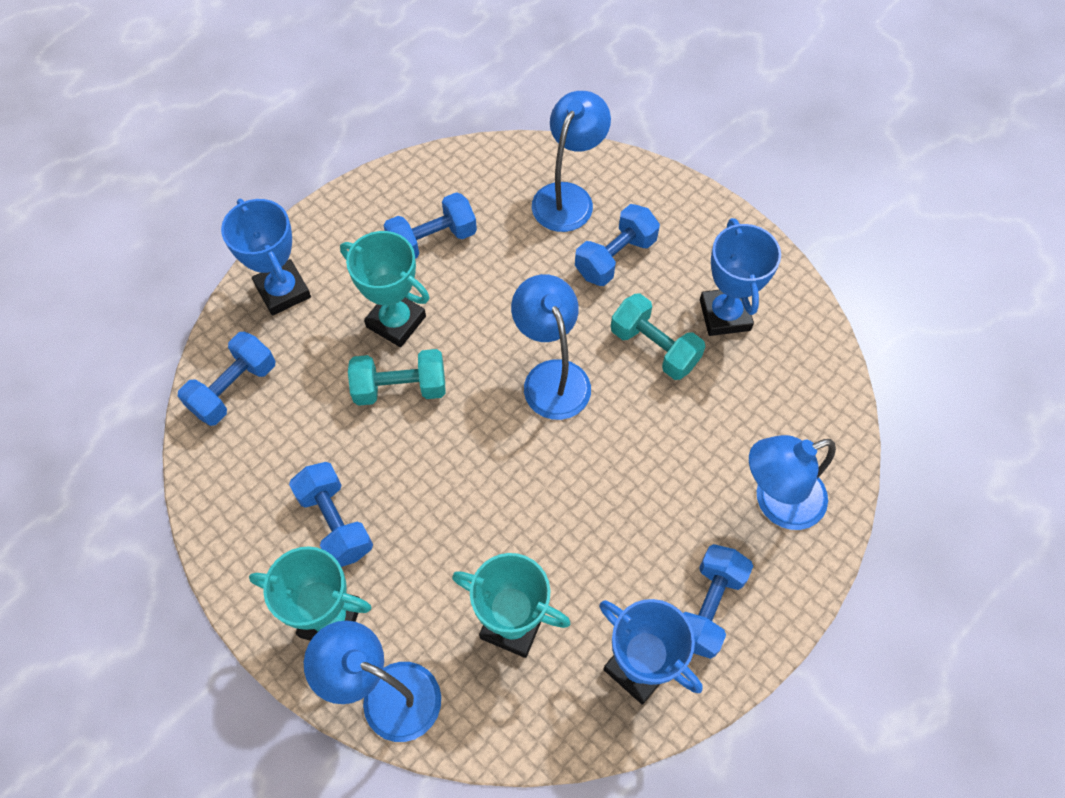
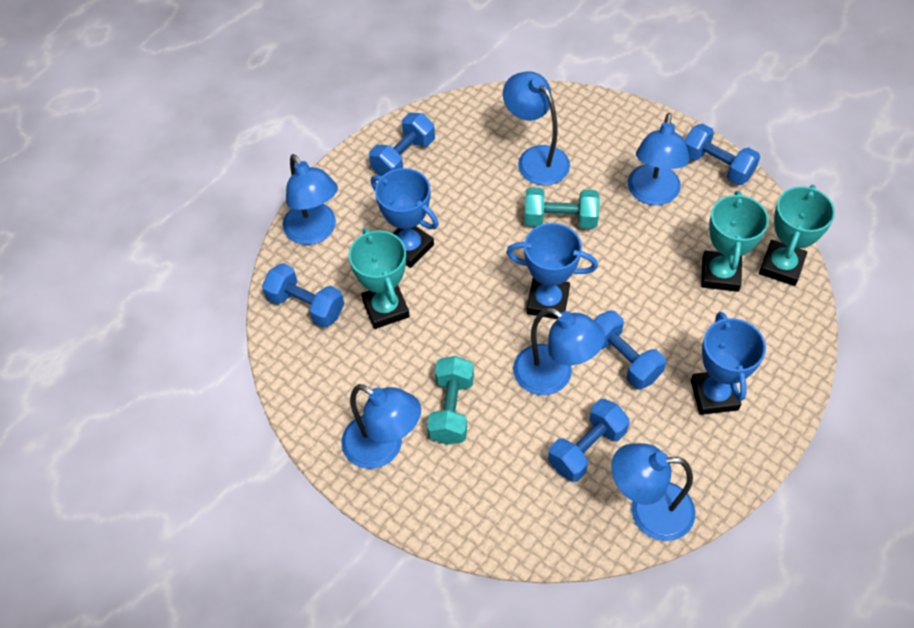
blue lamp: 4 -> 6

